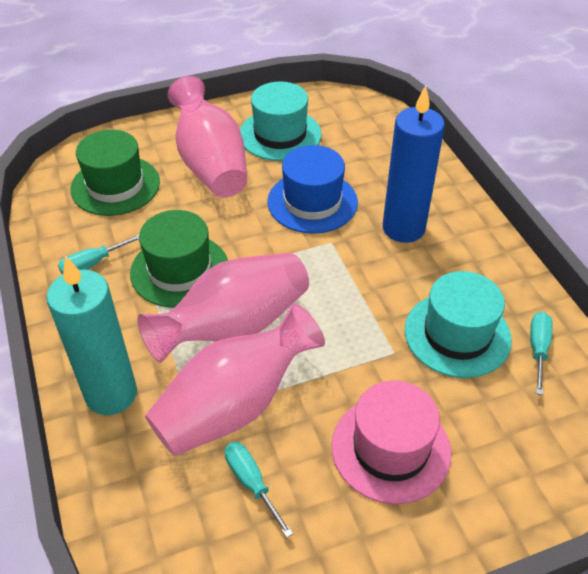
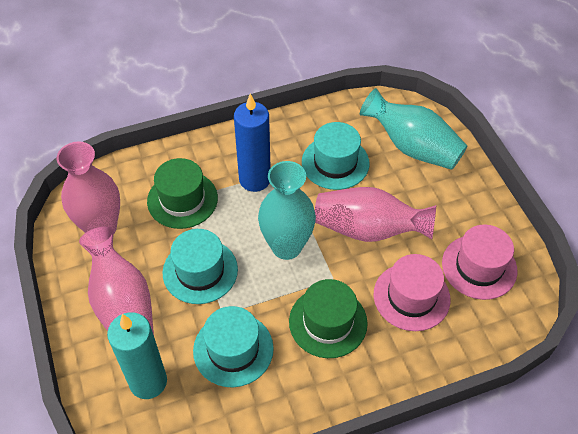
blue hat: 1 -> 0
pink hat: 1 -> 2
turquoise hat: 2 -> 3
turquoise screwdriver: 3 -> 0
turquoise vase: 0 -> 2

